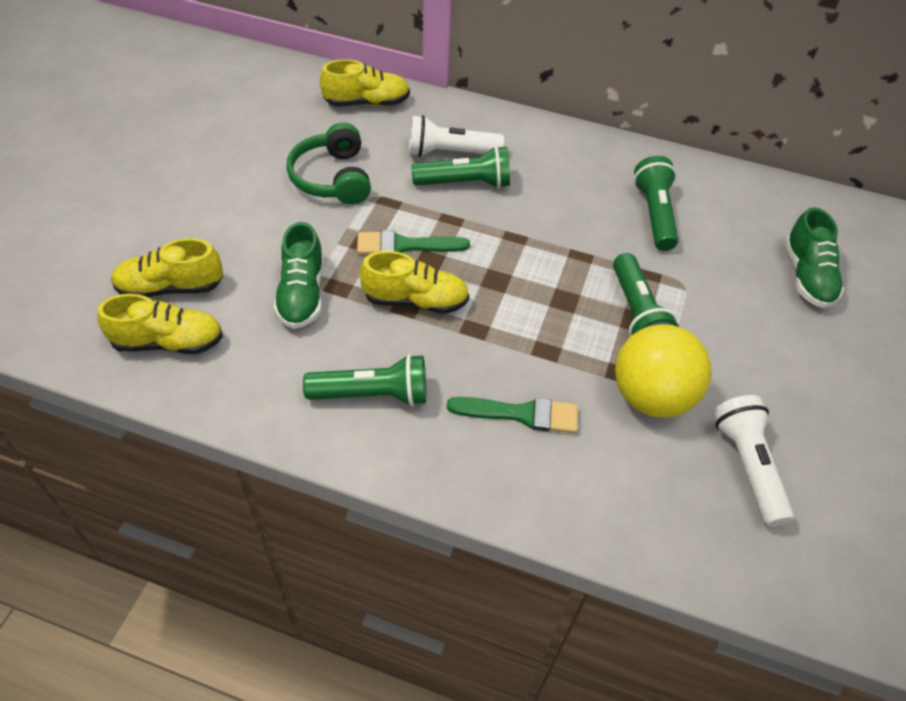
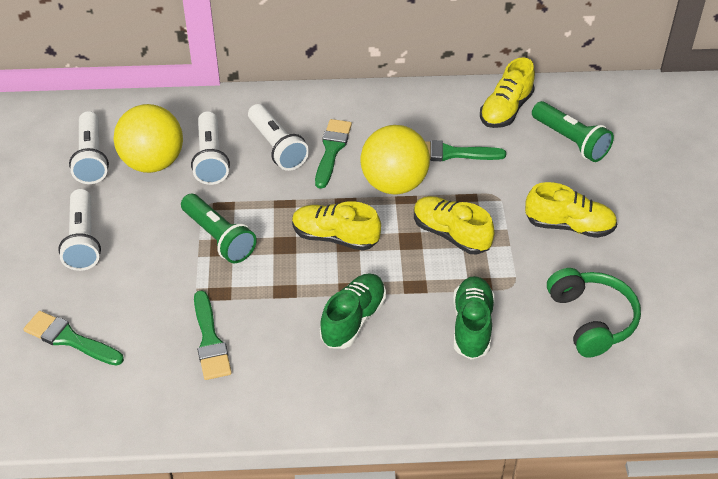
green brush: 2 -> 4
green flashlight: 4 -> 2
white flashlight: 2 -> 4
yellow ball: 1 -> 2

